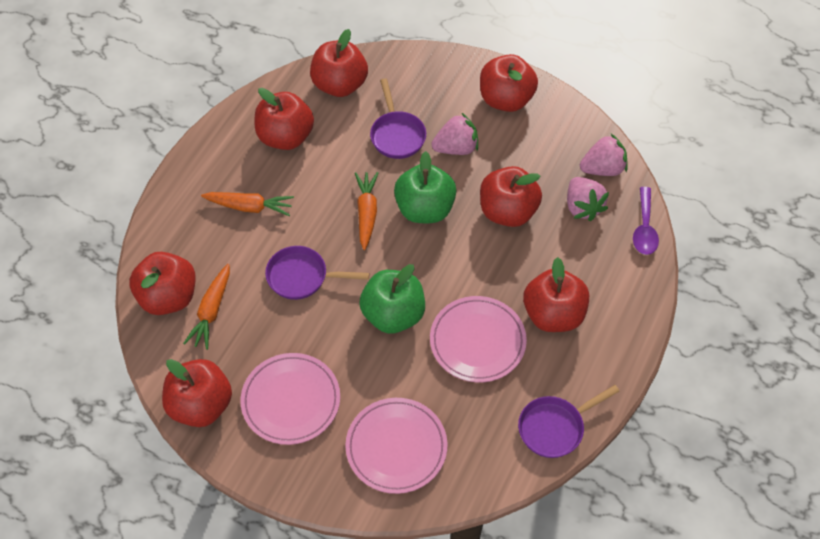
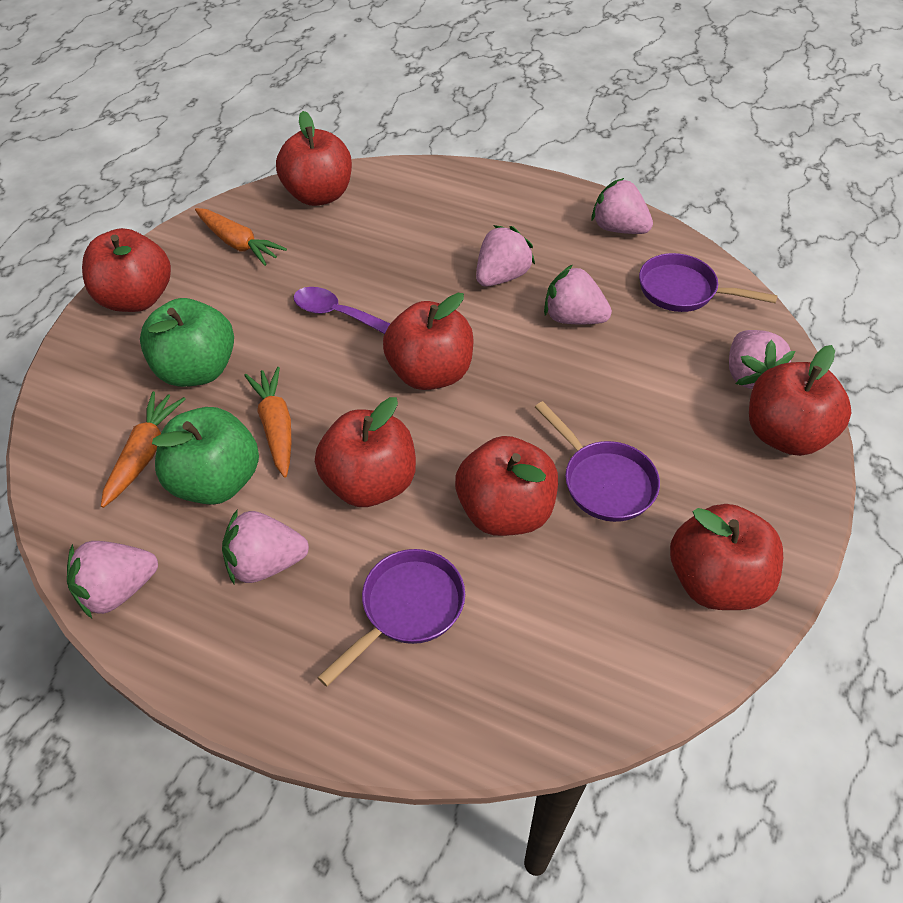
pink plate: 3 -> 0
pink strawberry: 3 -> 6

